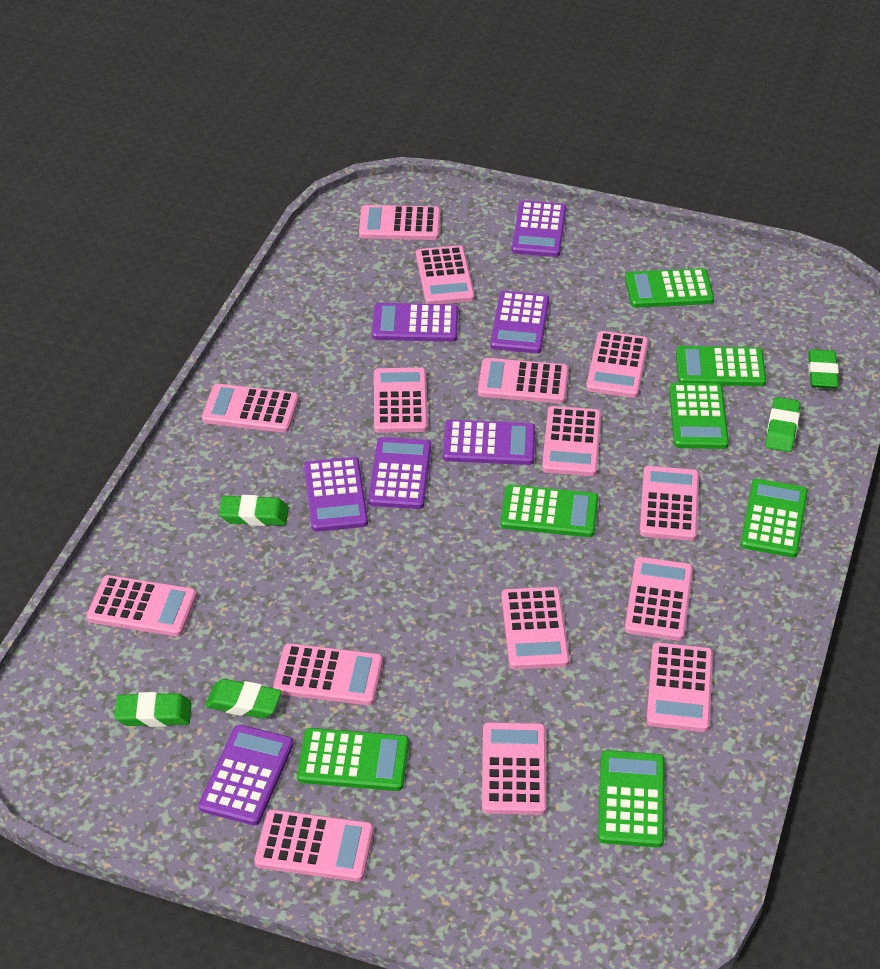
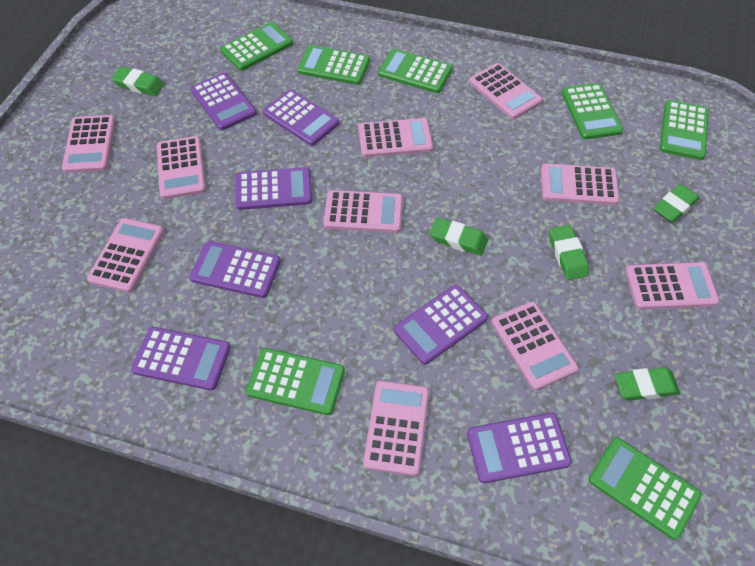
pink calculator: 15 -> 10

